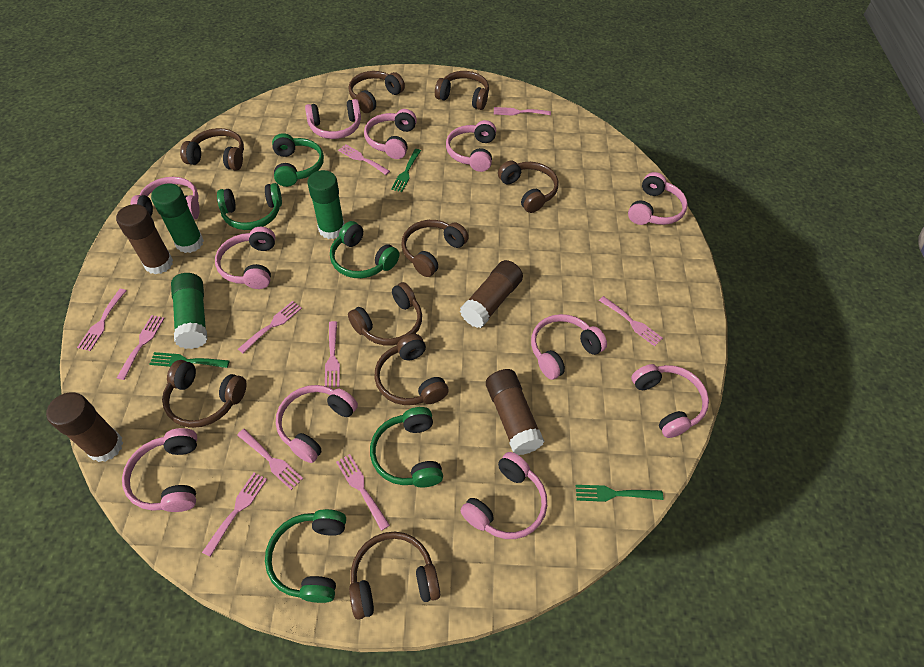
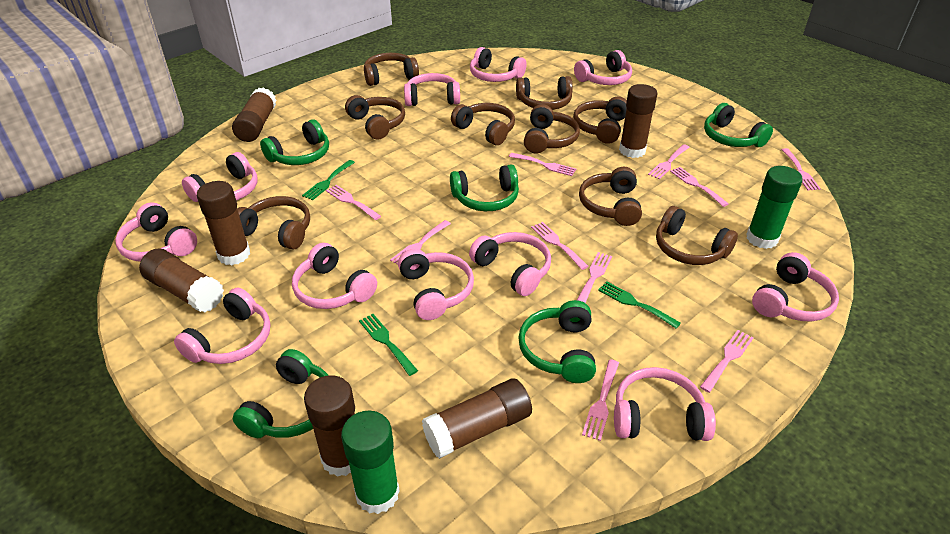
brown glue stick: 4 -> 6
green glue stick: 3 -> 2

